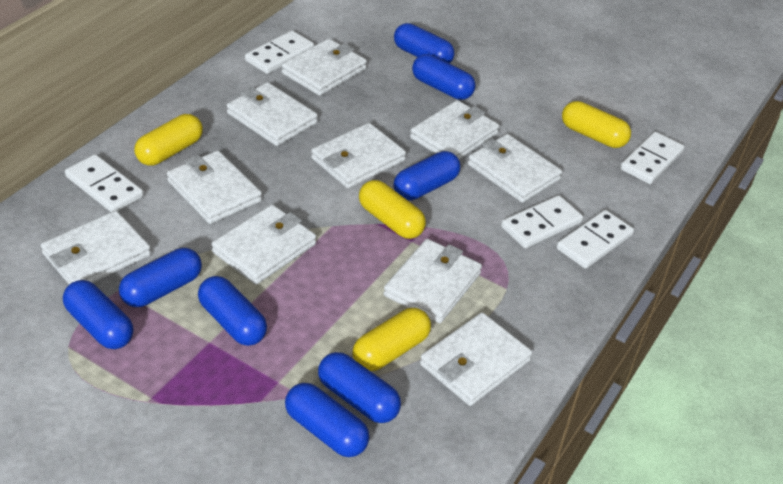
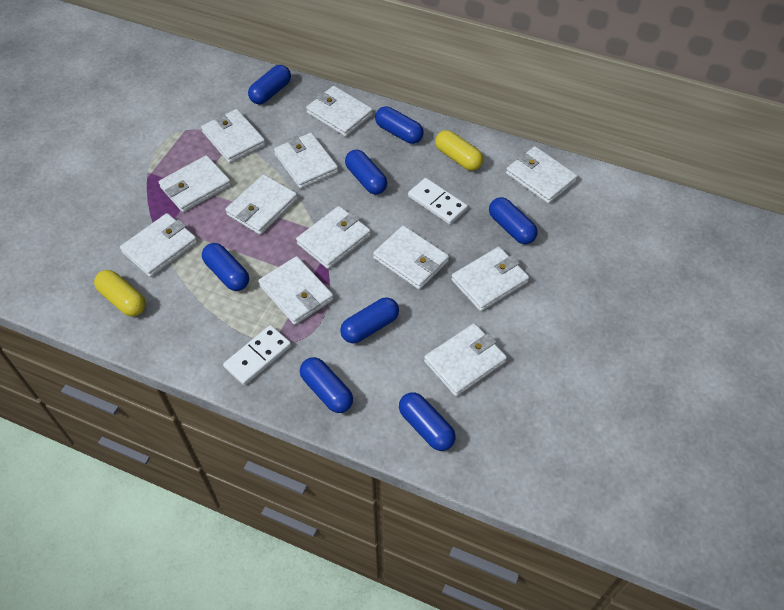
white domino: 5 -> 2
white wallet: 10 -> 12
yellow capsule: 4 -> 2

